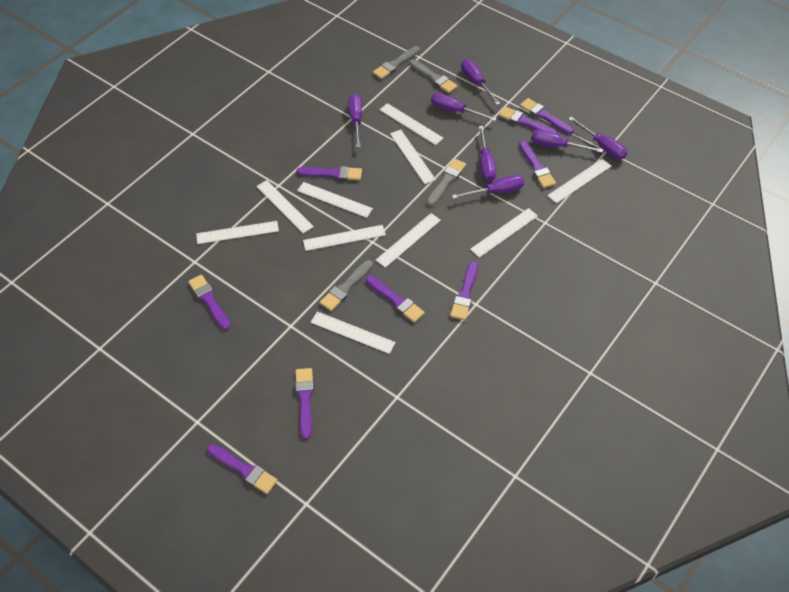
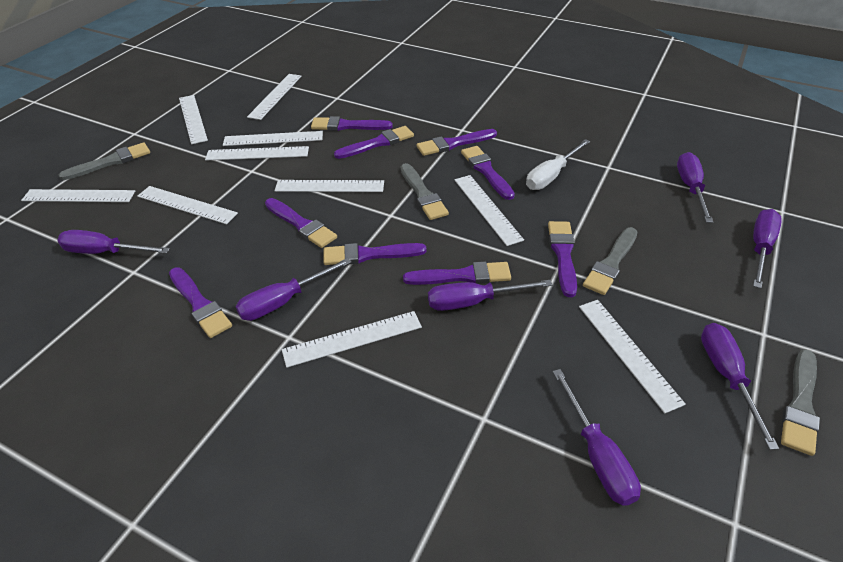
white screwdriver: 0 -> 1

